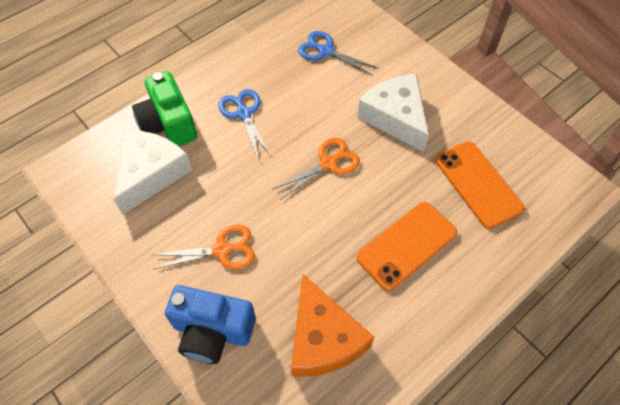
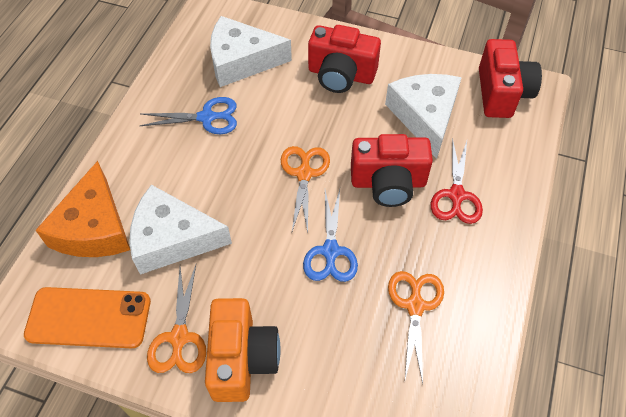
blue camera: 1 -> 0
green camera: 1 -> 0
orange camera: 0 -> 1
orange phone: 2 -> 1
orange scissors: 2 -> 3
red camera: 0 -> 3
red scissors: 0 -> 1
white cheese: 2 -> 3

